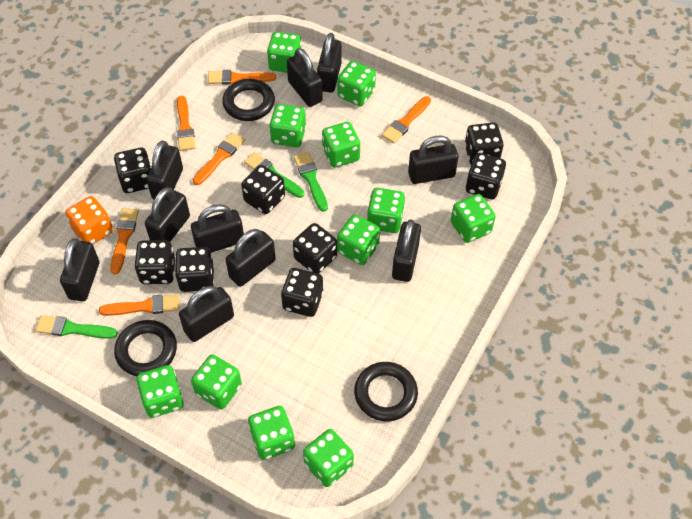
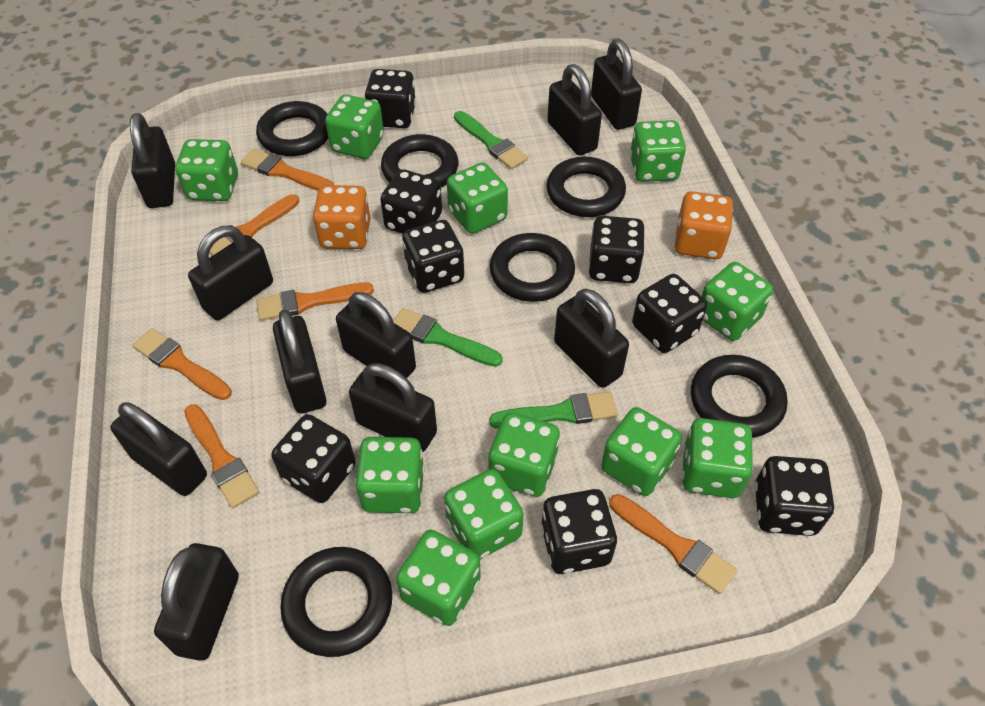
black ring: 3 -> 6
orange dice: 1 -> 2

